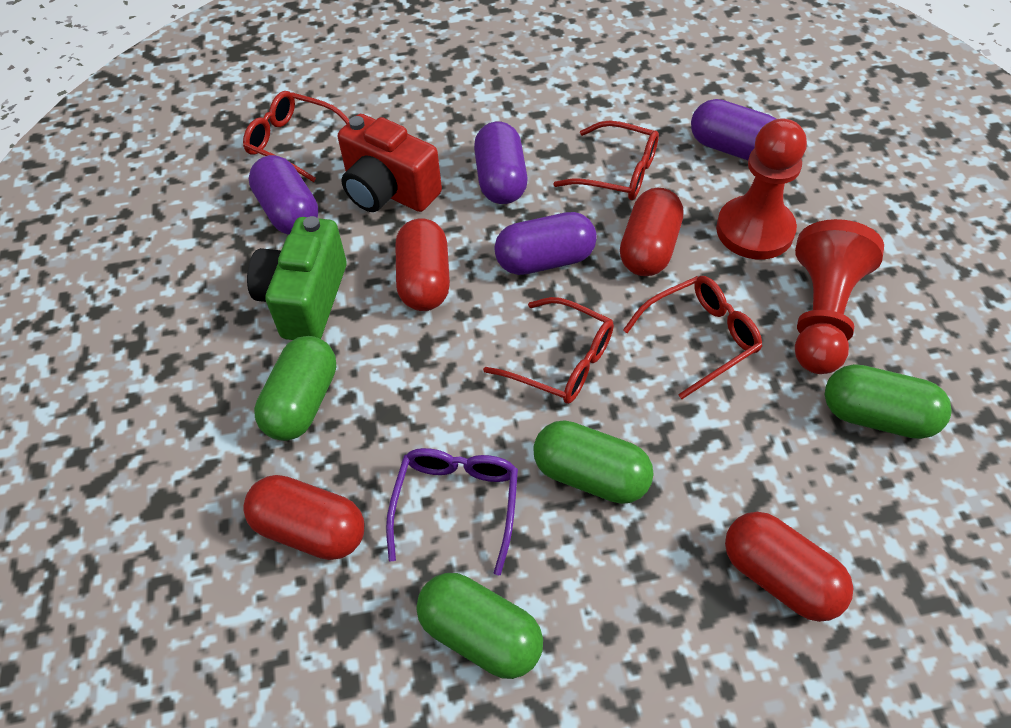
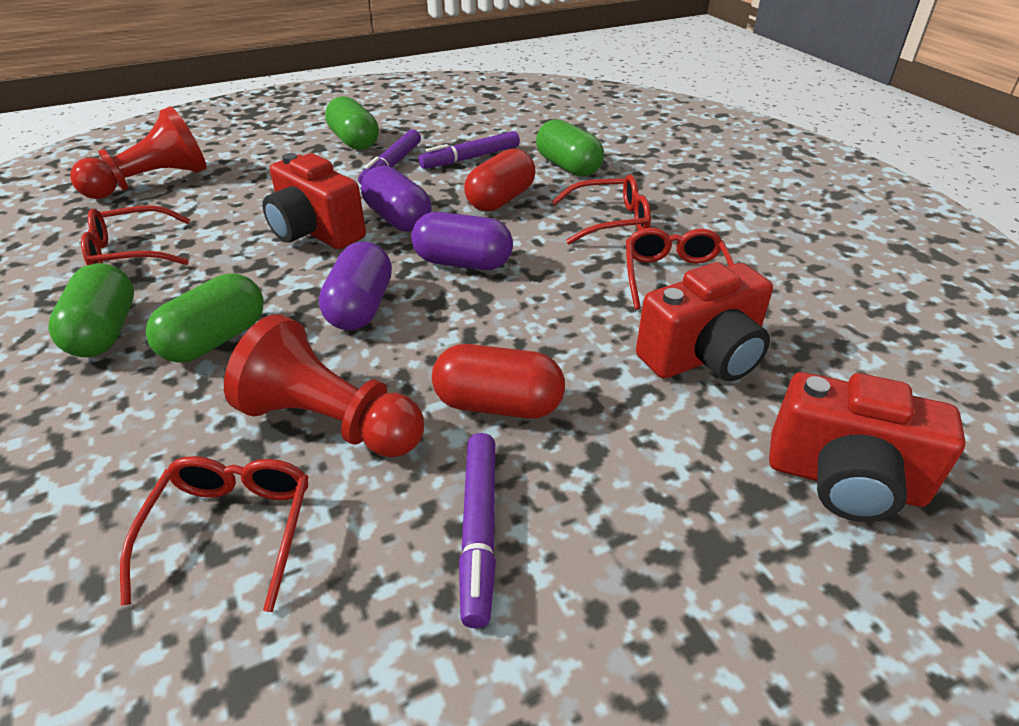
green camera: 1 -> 0
purple capsule: 4 -> 3
purple glasses: 1 -> 0
purple marker: 0 -> 3
red camera: 1 -> 3
red capsule: 4 -> 2

